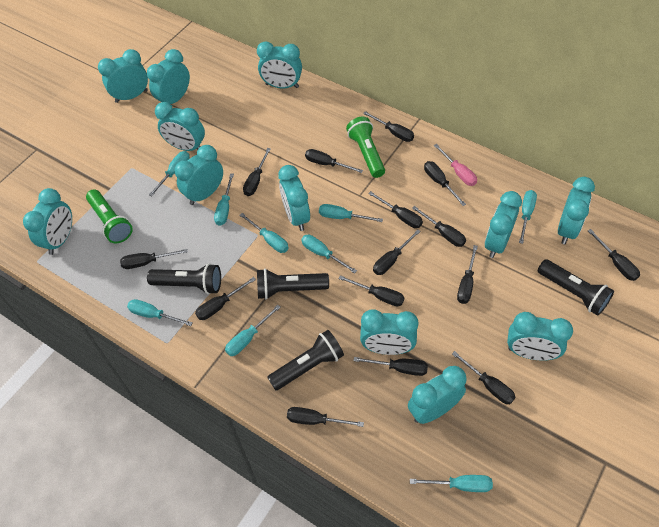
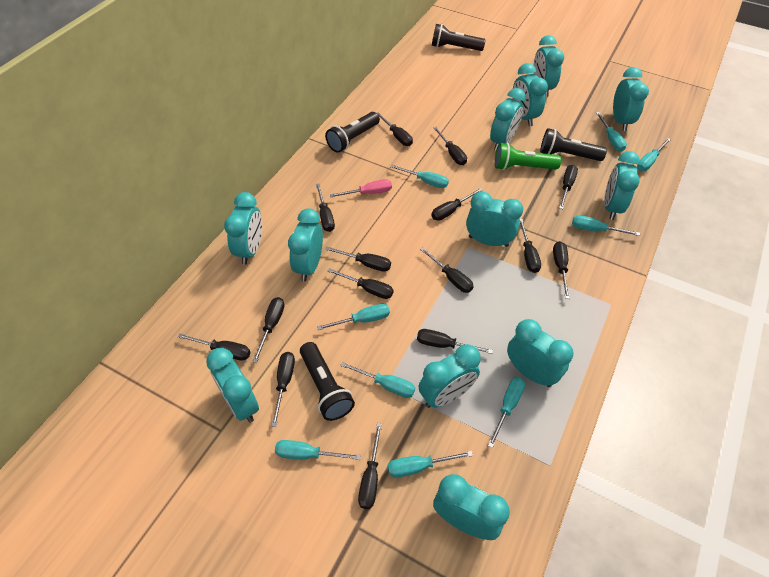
green flashlight: 2 -> 1

